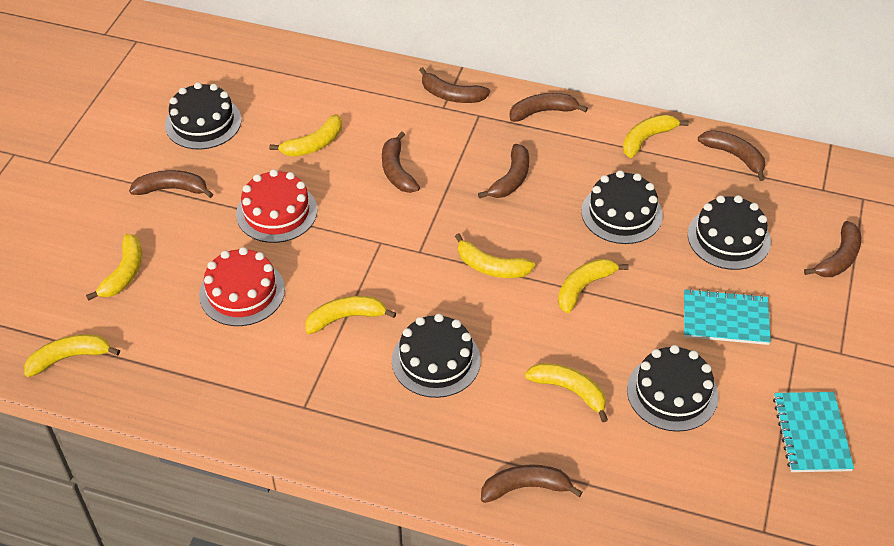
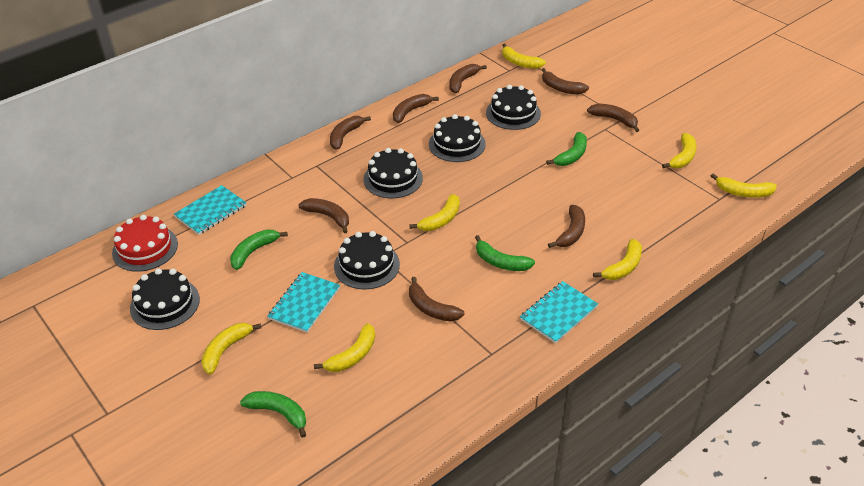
green banana: 0 -> 4
red cake: 2 -> 1
turquoise notebook: 2 -> 3
yellow banana: 8 -> 7

